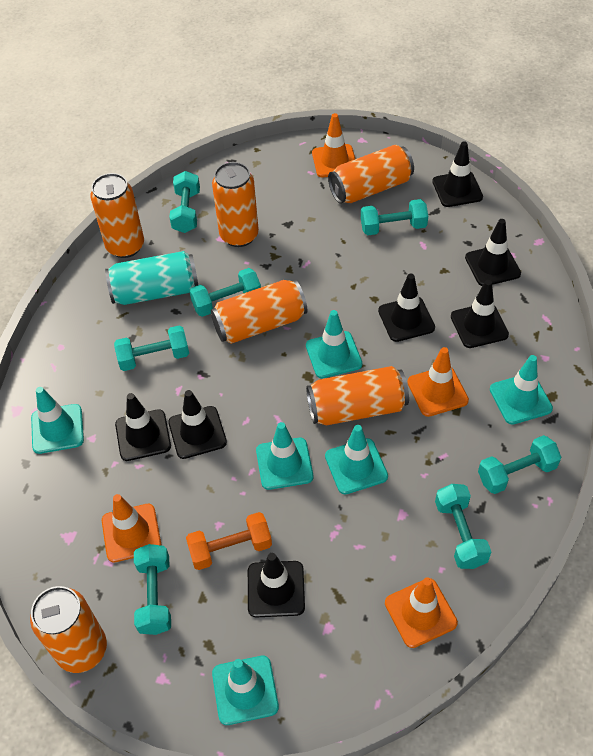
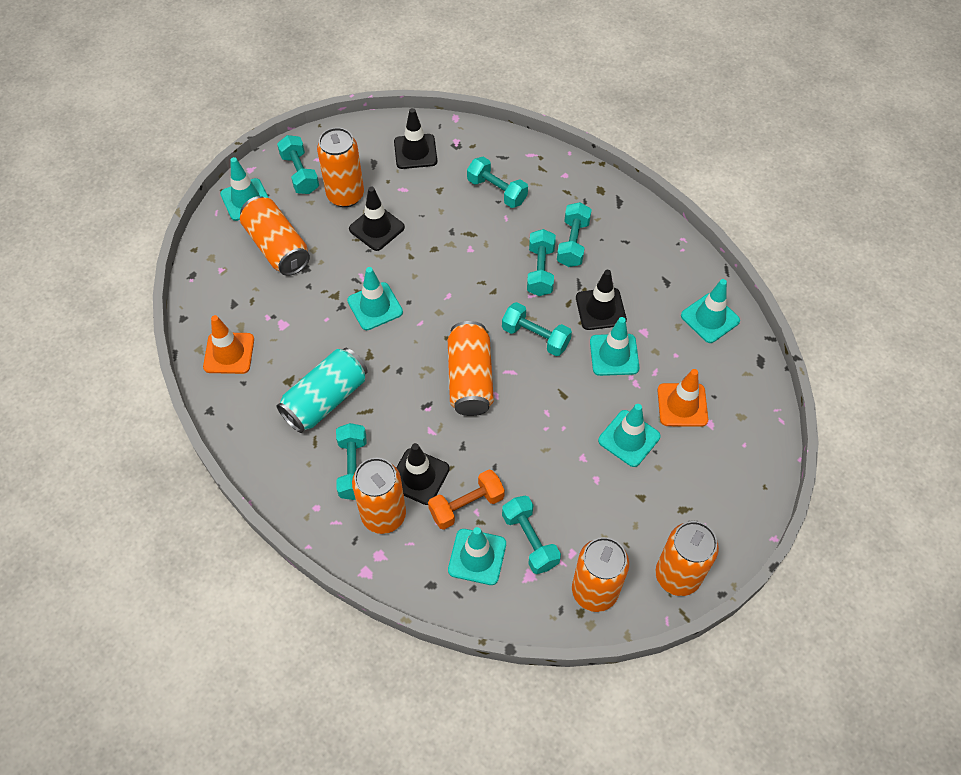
black traffic cone: 7 -> 4
orange traffic cone: 4 -> 2

